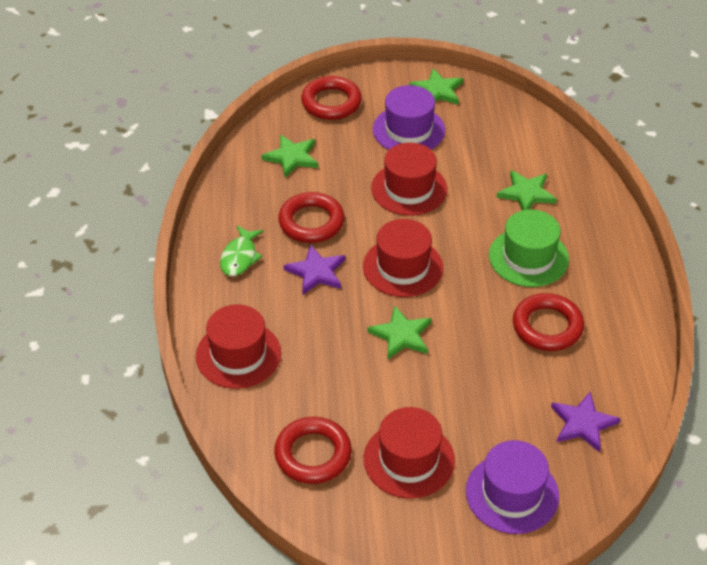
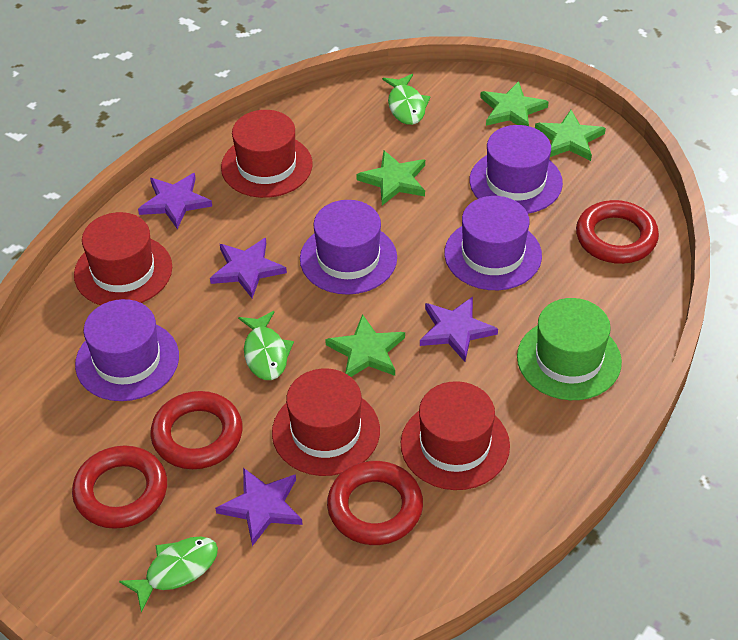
green fish: 1 -> 3
purple hat: 2 -> 4
purple star: 2 -> 4

